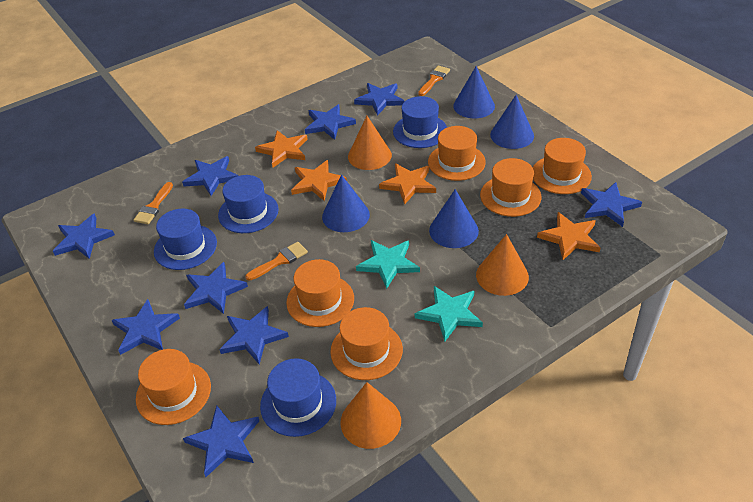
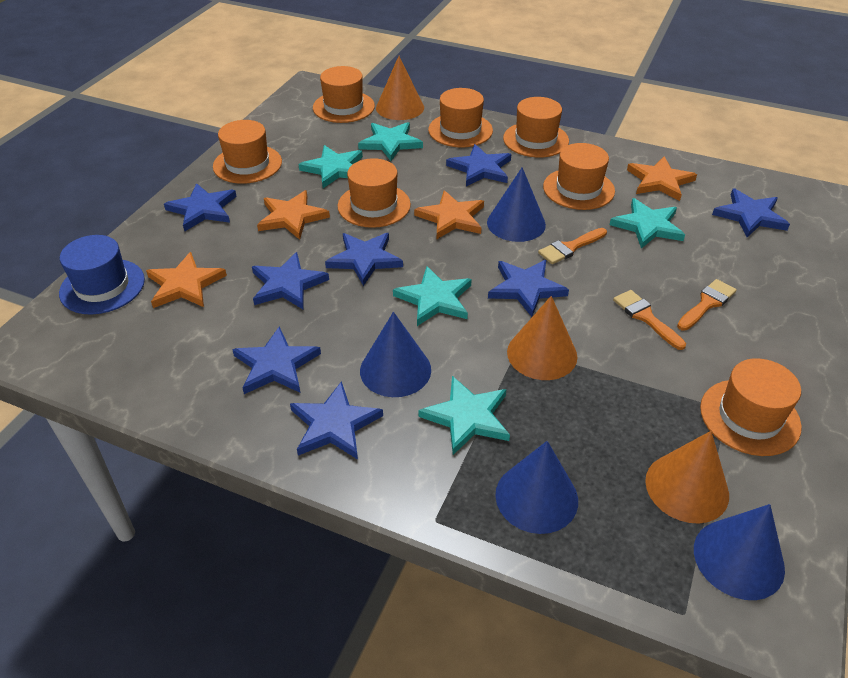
blue hat: 4 -> 1
blue star: 9 -> 8
orange hat: 6 -> 7
turquoise star: 2 -> 5

